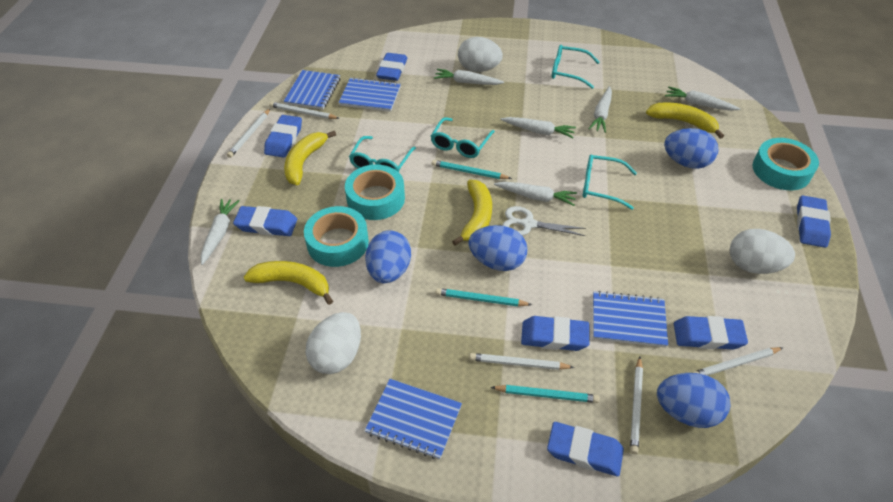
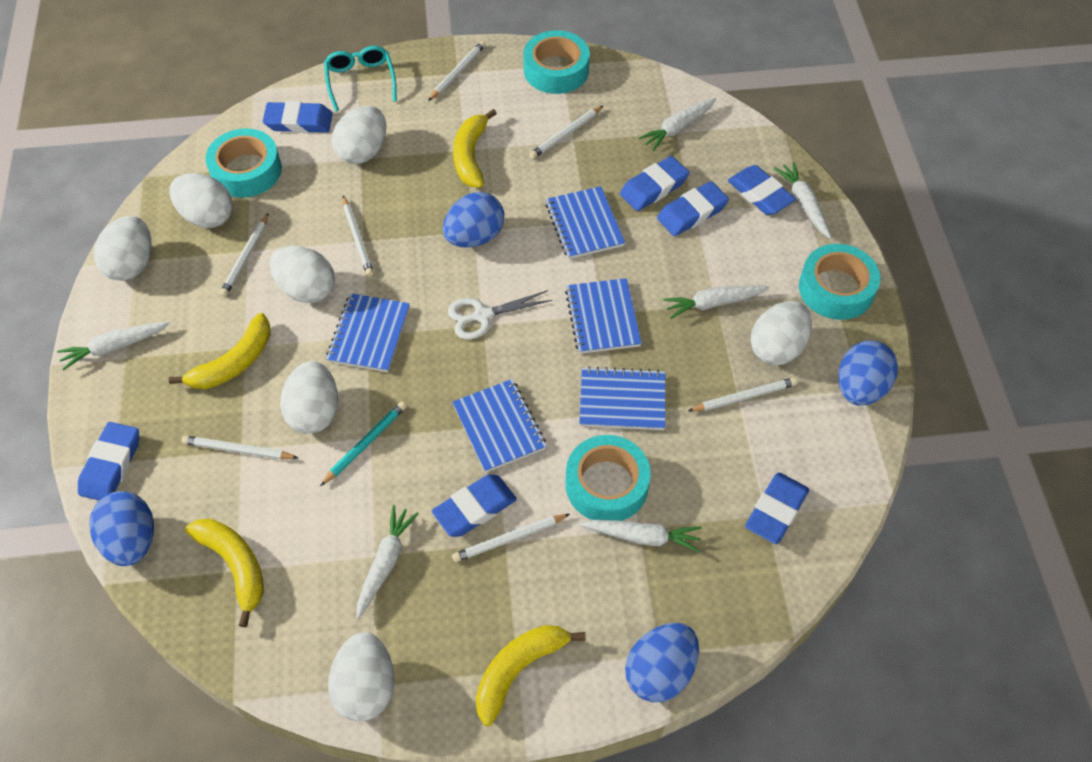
blue notebook: 4 -> 5
turquoise glasses: 4 -> 1
turquoise pencil: 3 -> 1
turquoise tape: 3 -> 4
white egg: 3 -> 7
white pencil: 5 -> 7

